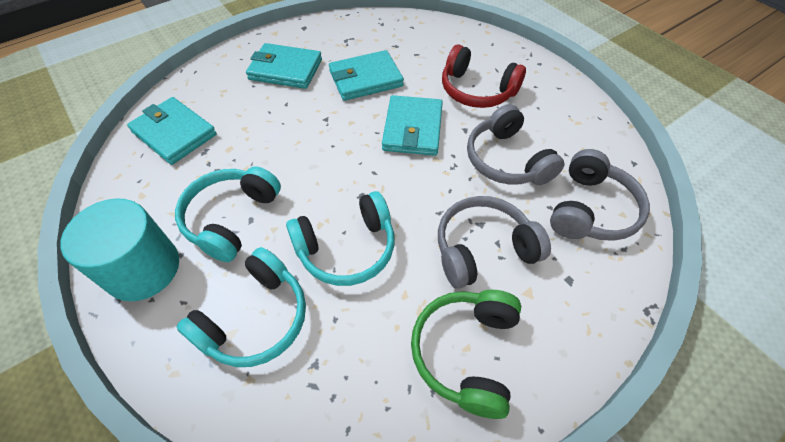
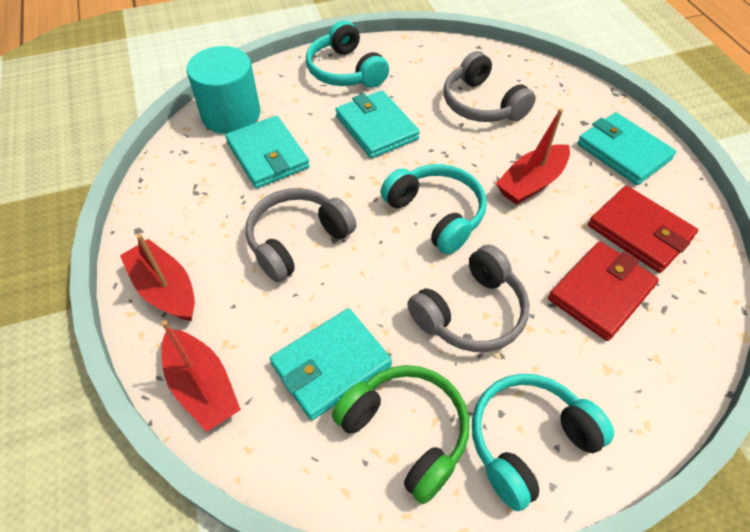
red boat: 0 -> 3
red headphones: 1 -> 0
red wallet: 0 -> 2

